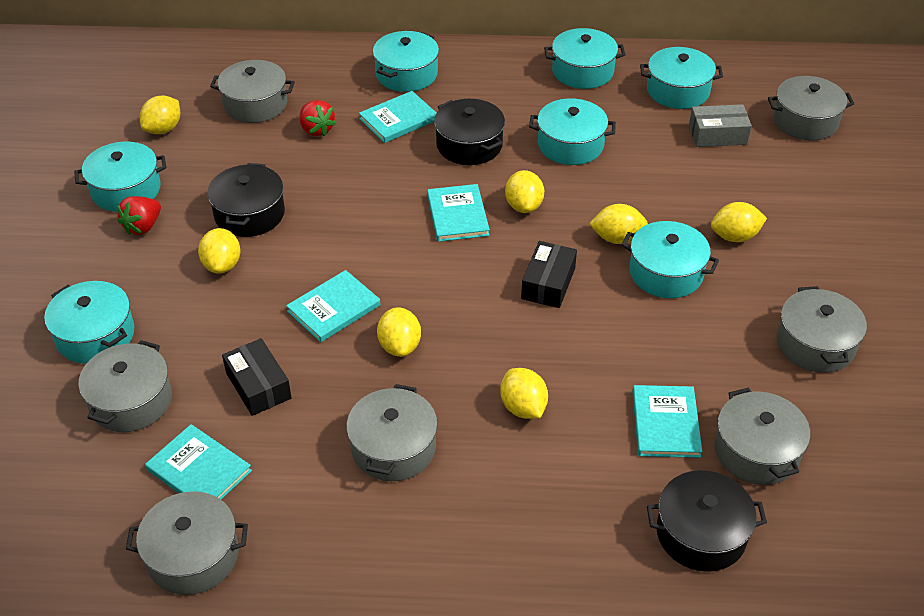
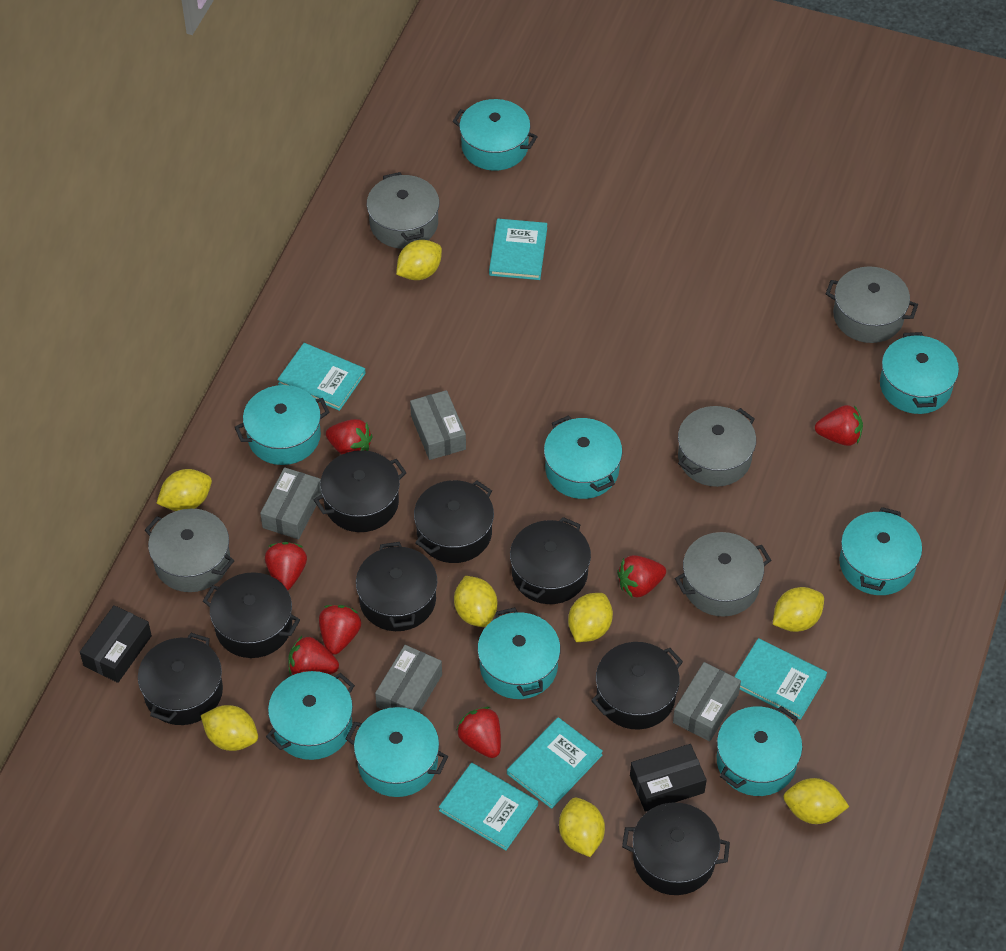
black pot: 3 -> 8
grey box: 1 -> 4
grey pot: 7 -> 5
red strawberry: 2 -> 7
turquoise pot: 7 -> 9
yellow lemon: 7 -> 8

